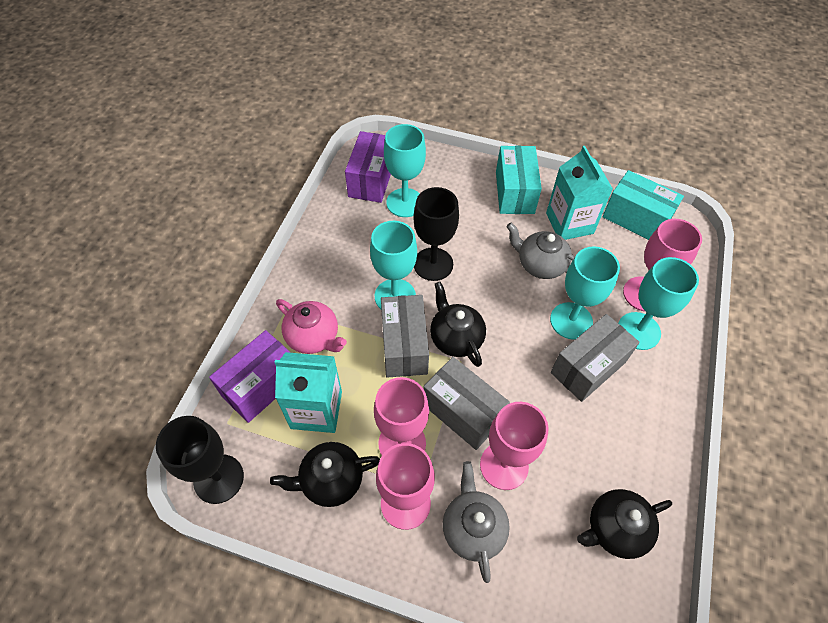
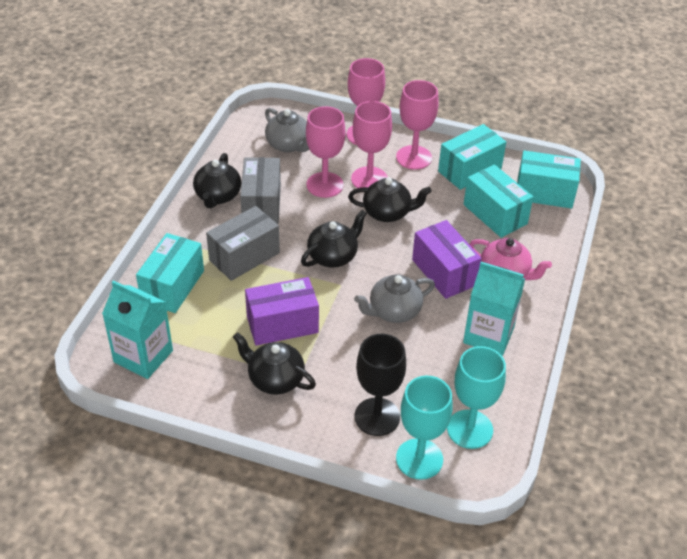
black goblet: 2 -> 1
black teapot: 3 -> 4
grey box: 3 -> 2
turquoise box: 2 -> 4
turquoise goblet: 4 -> 2

